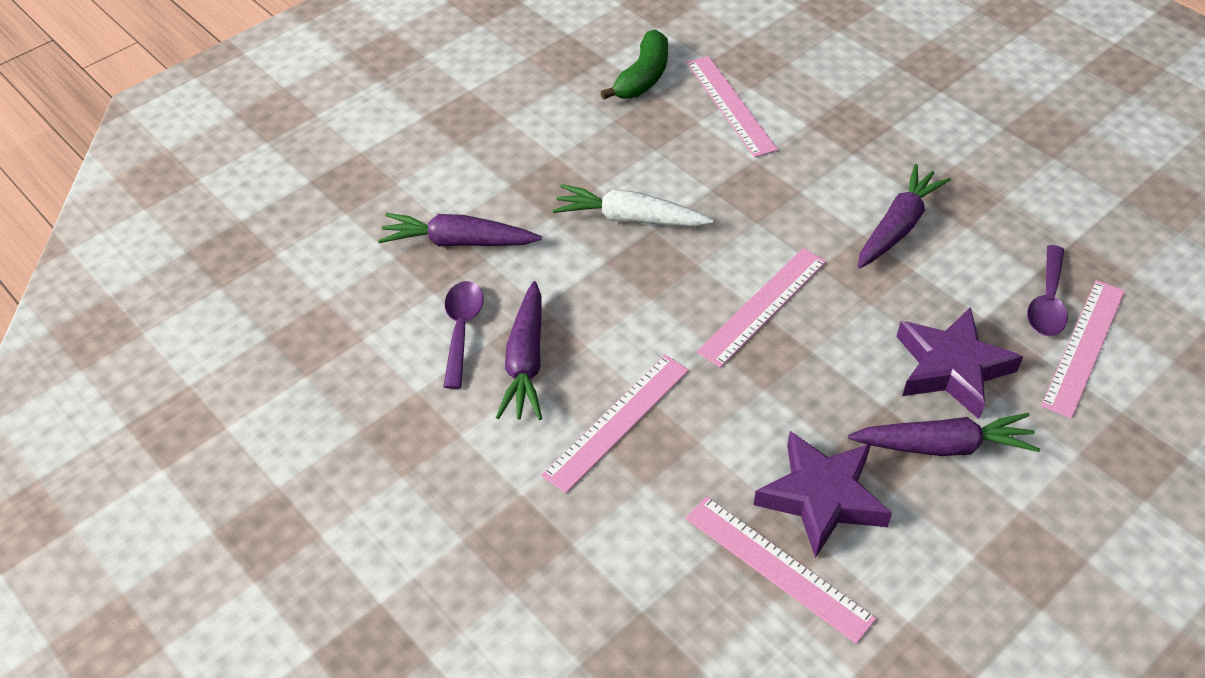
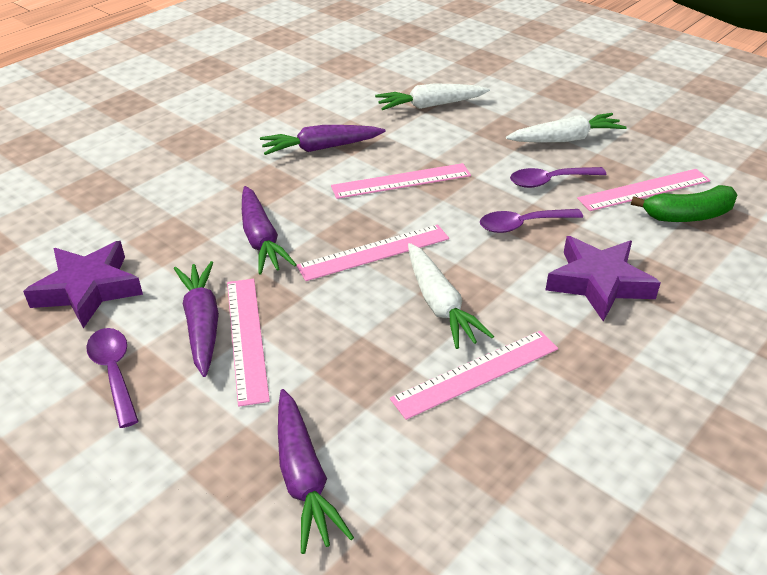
purple spoon: 2 -> 3
white carrot: 1 -> 3

